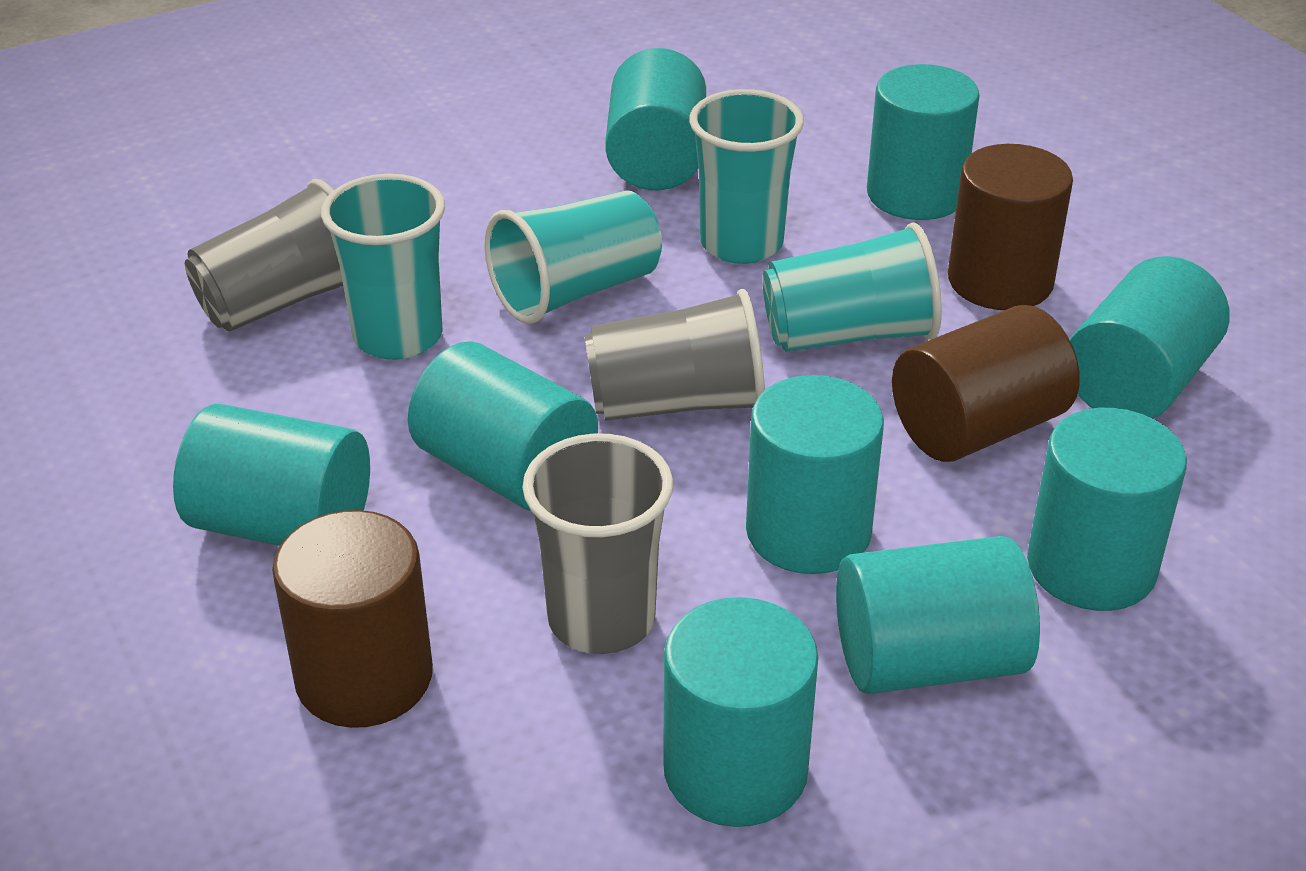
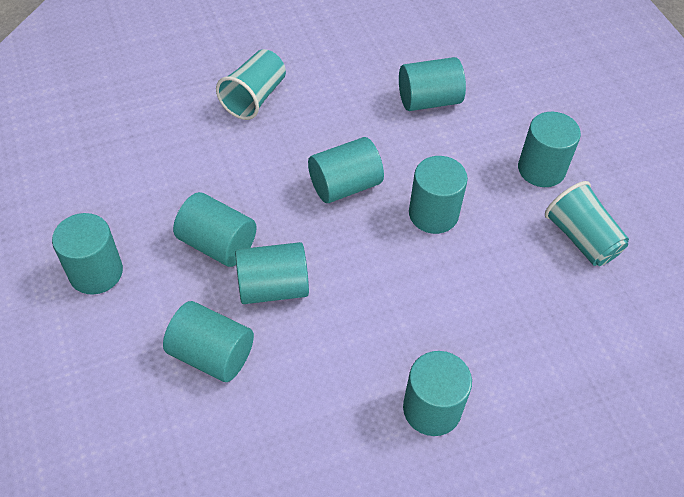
brown cylinder: 3 -> 0
grey cup: 3 -> 0
turquoise cup: 4 -> 2

